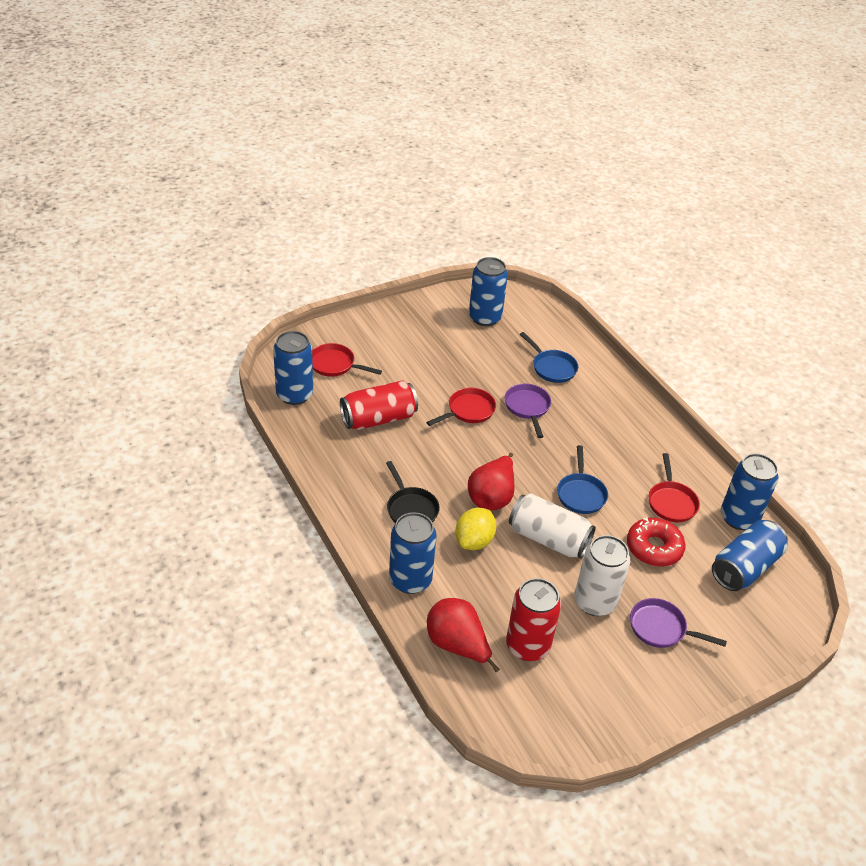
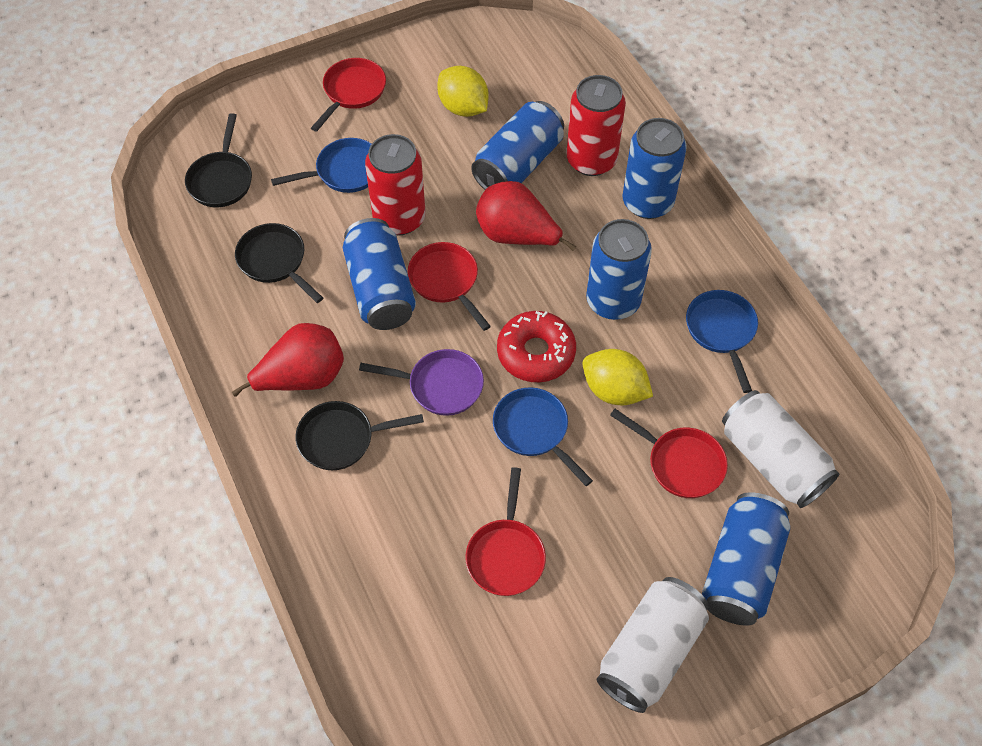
black pan: 1 -> 3
blue pan: 2 -> 3
purple pan: 2 -> 1
red pan: 3 -> 4
yellow lemon: 1 -> 2

